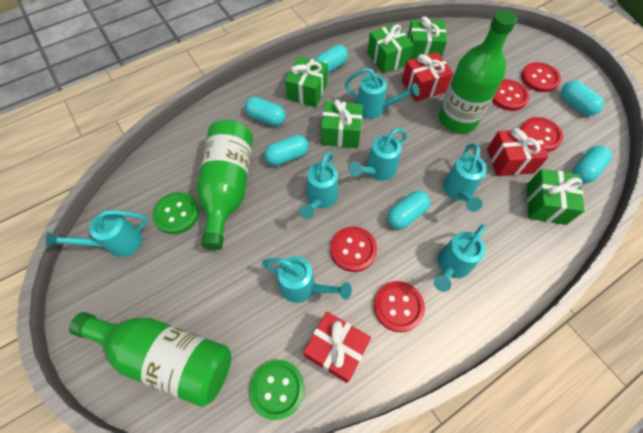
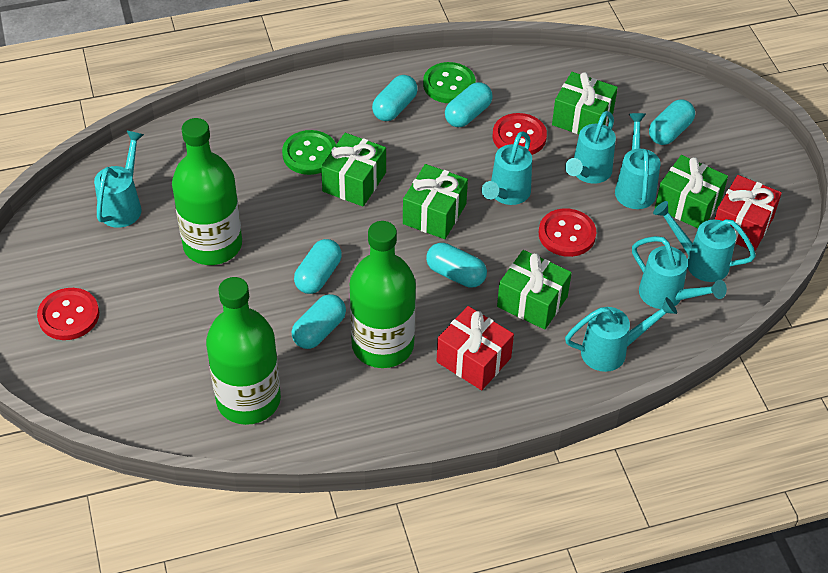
red button: 5 -> 3
red gift: 3 -> 2

